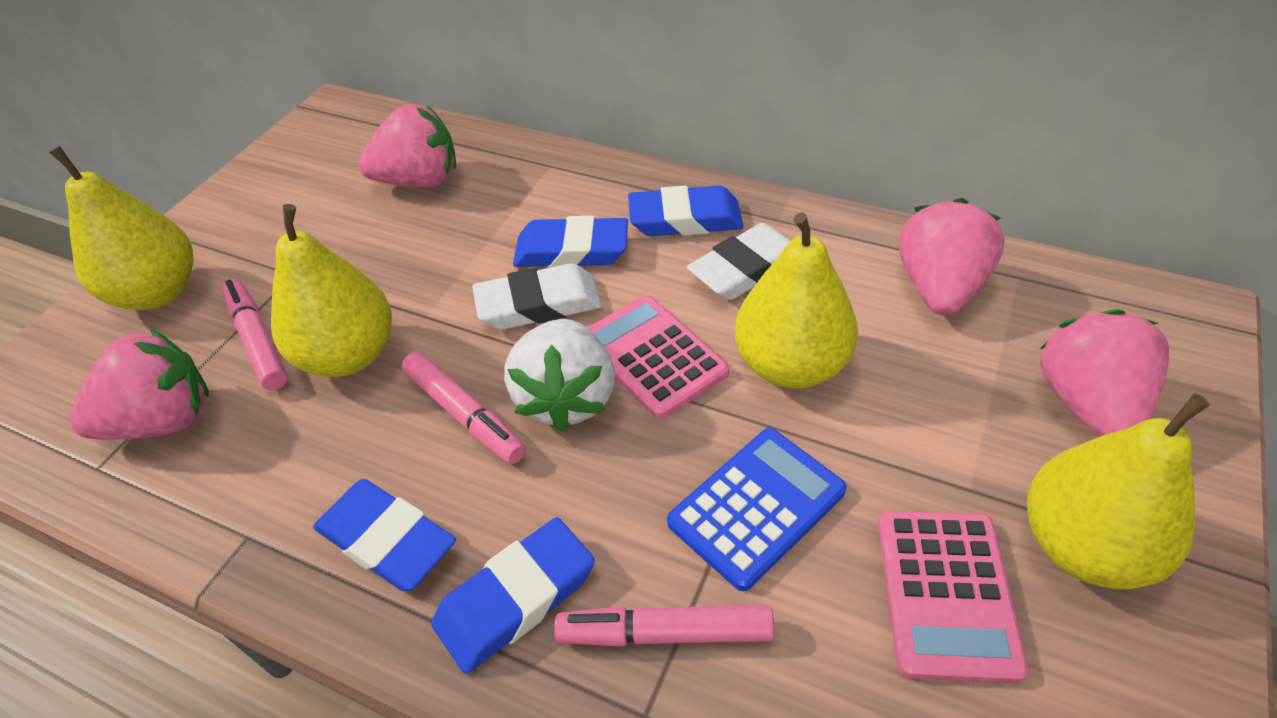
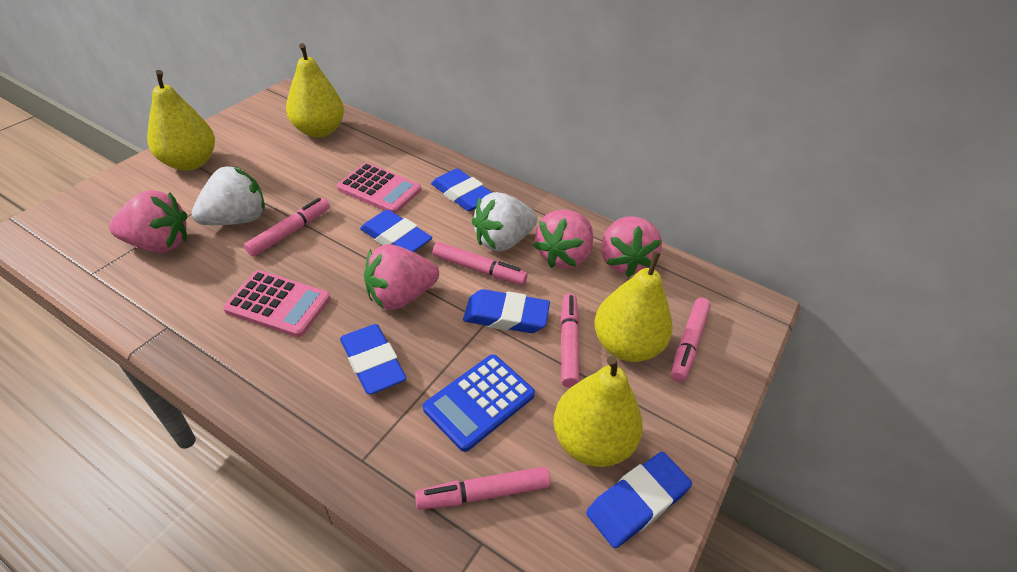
blue eraser: 4 -> 5
pink marker: 3 -> 5
white eraser: 2 -> 0
white strawberry: 1 -> 2

